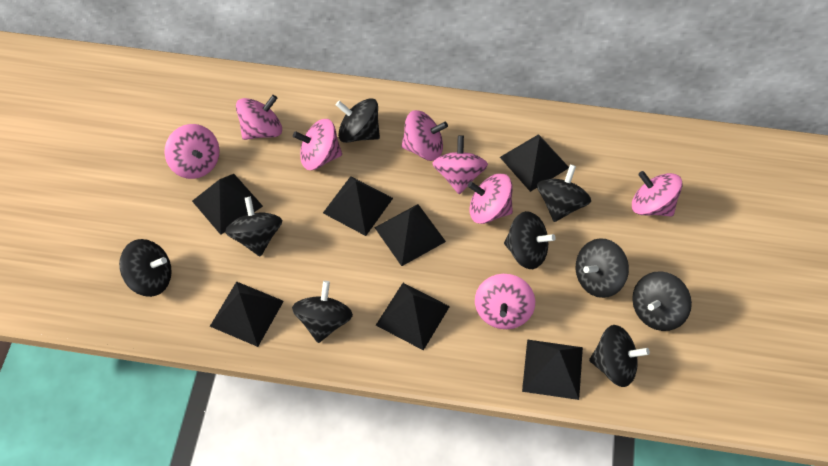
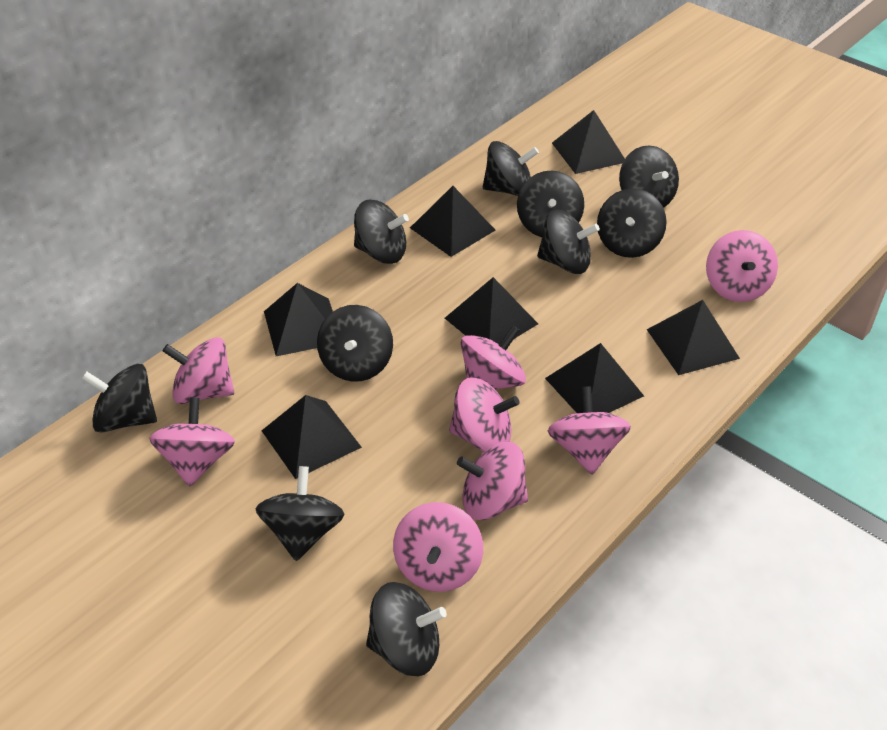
black spinning top: 9 -> 10

